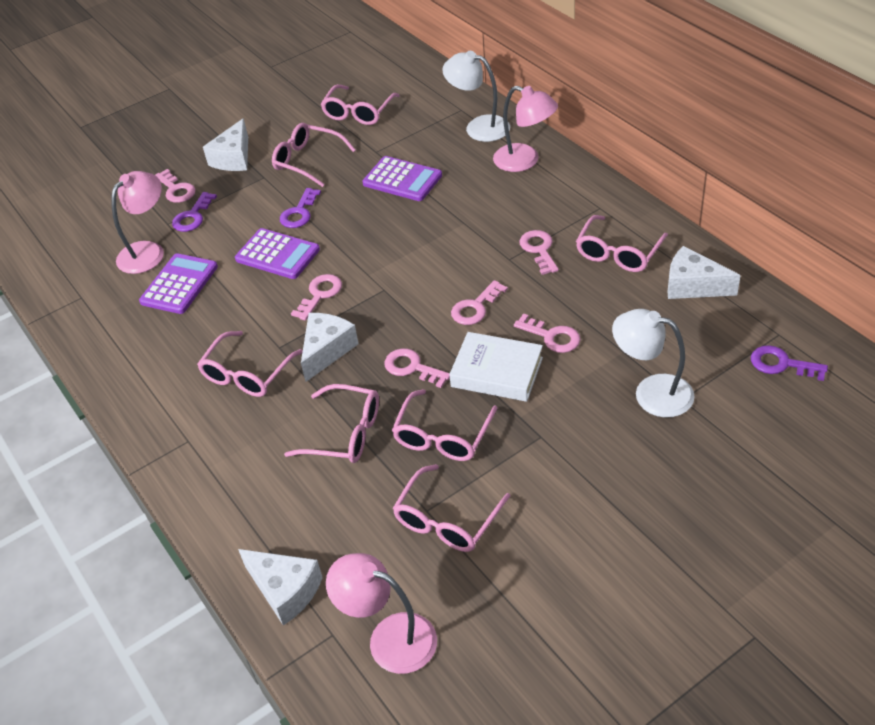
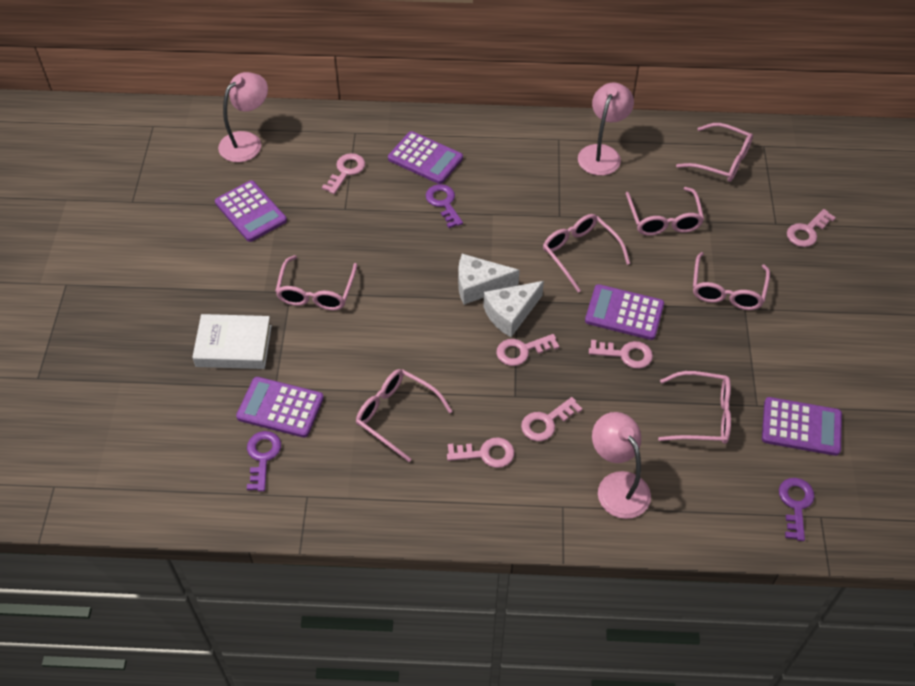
purple calculator: 3 -> 5
white cheese: 4 -> 2
white lamp: 2 -> 0

